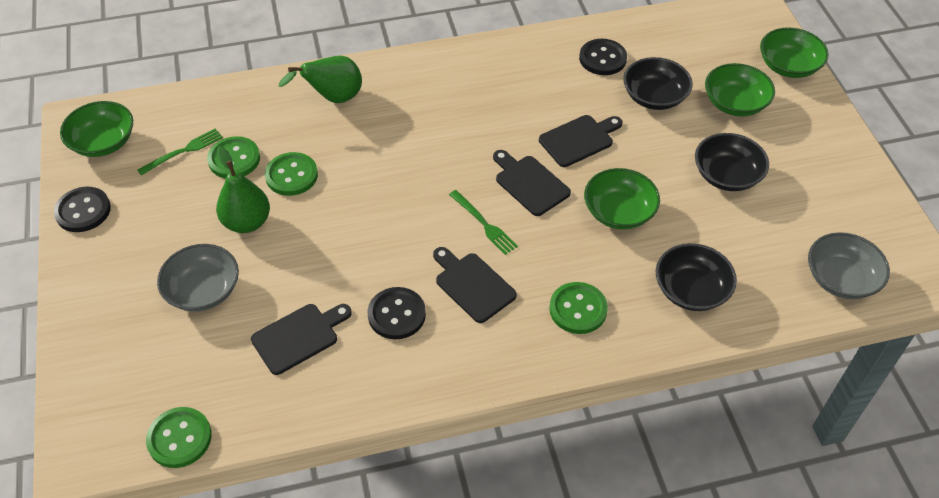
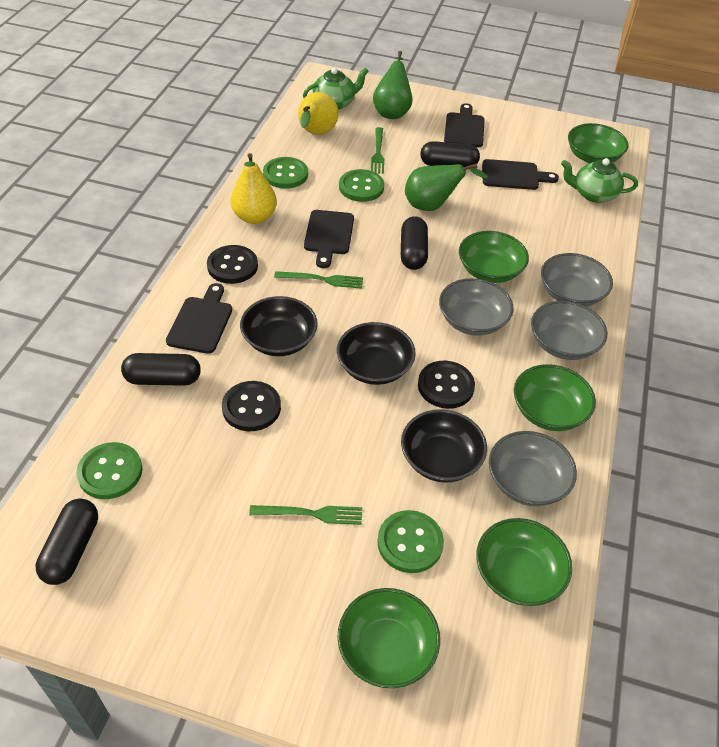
black capsule: 0 -> 4
green bowl: 4 -> 5
green fork: 2 -> 3
green teapot: 0 -> 2
grey bowl: 2 -> 4
yellow pear: 0 -> 2

